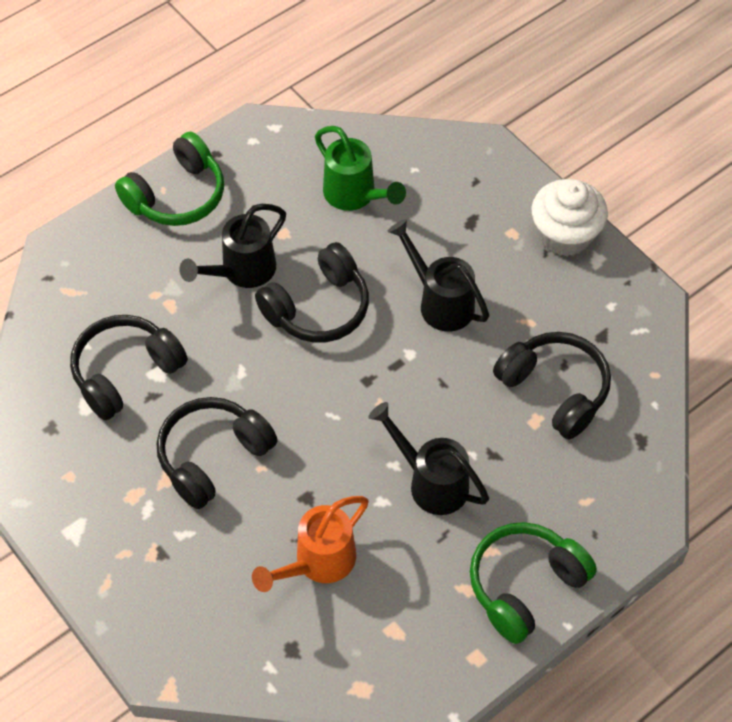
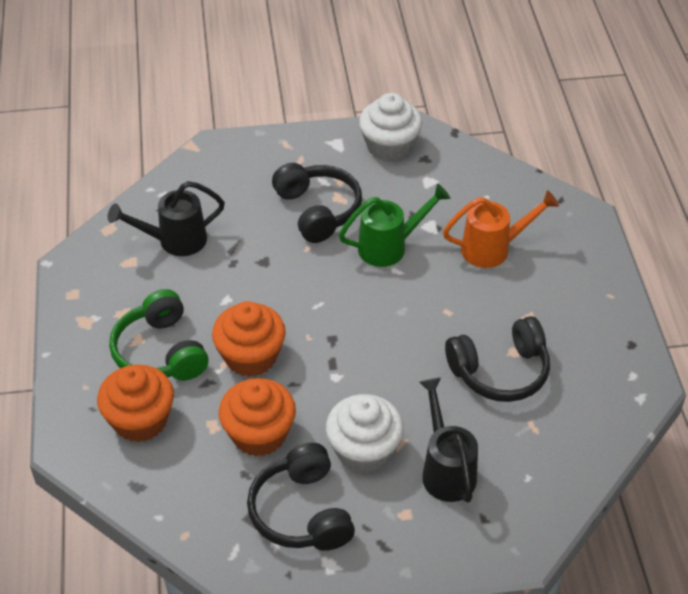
black headphones: 4 -> 3
black watering can: 3 -> 2
green headphones: 2 -> 1
orange cupcake: 0 -> 3
white cupcake: 1 -> 2

